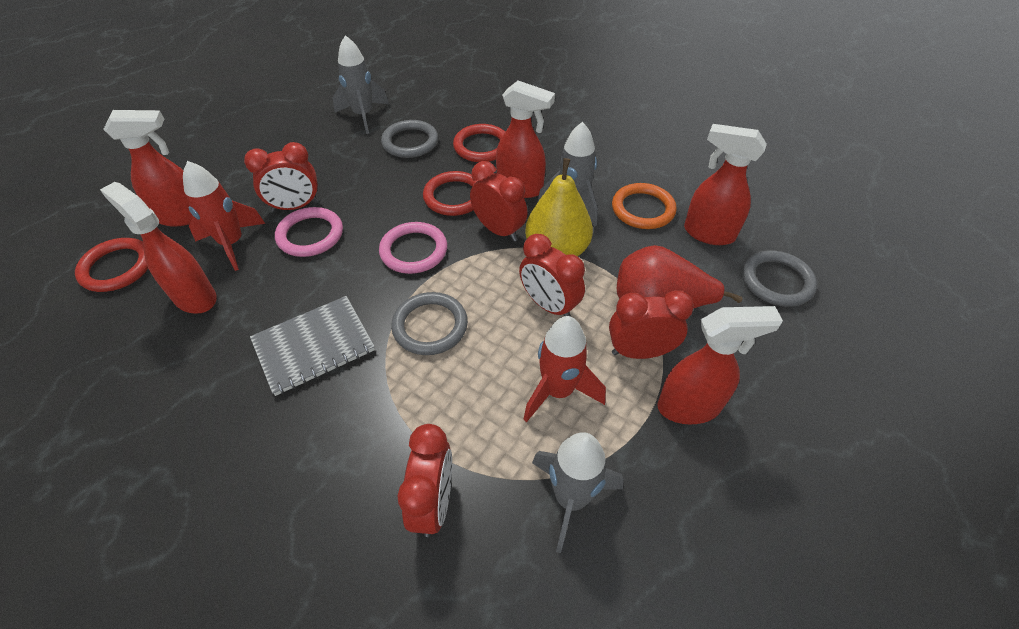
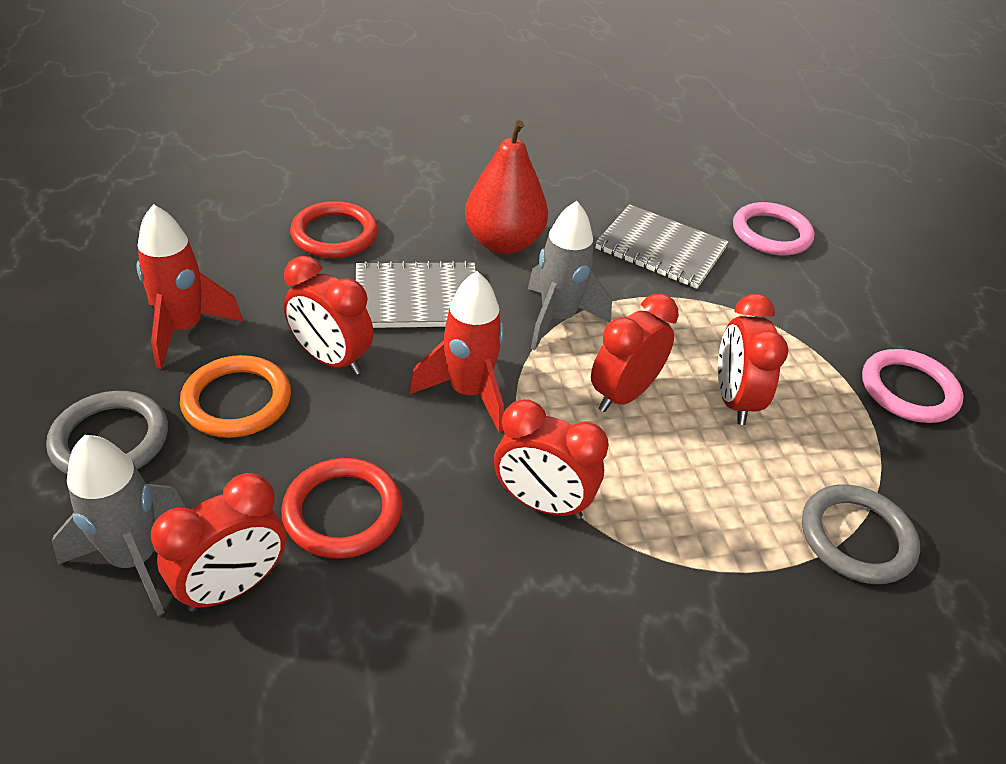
grey notebook: 1 -> 2
grey ring: 3 -> 2
grey rocket: 3 -> 2
red ring: 3 -> 2
red spray bottle: 5 -> 0
yellow pear: 1 -> 0

